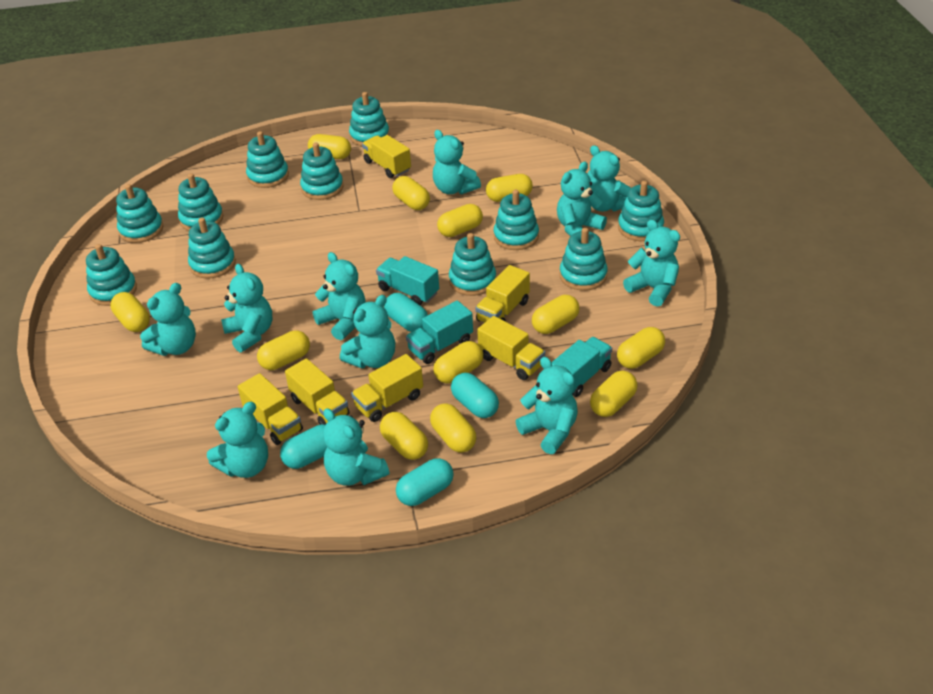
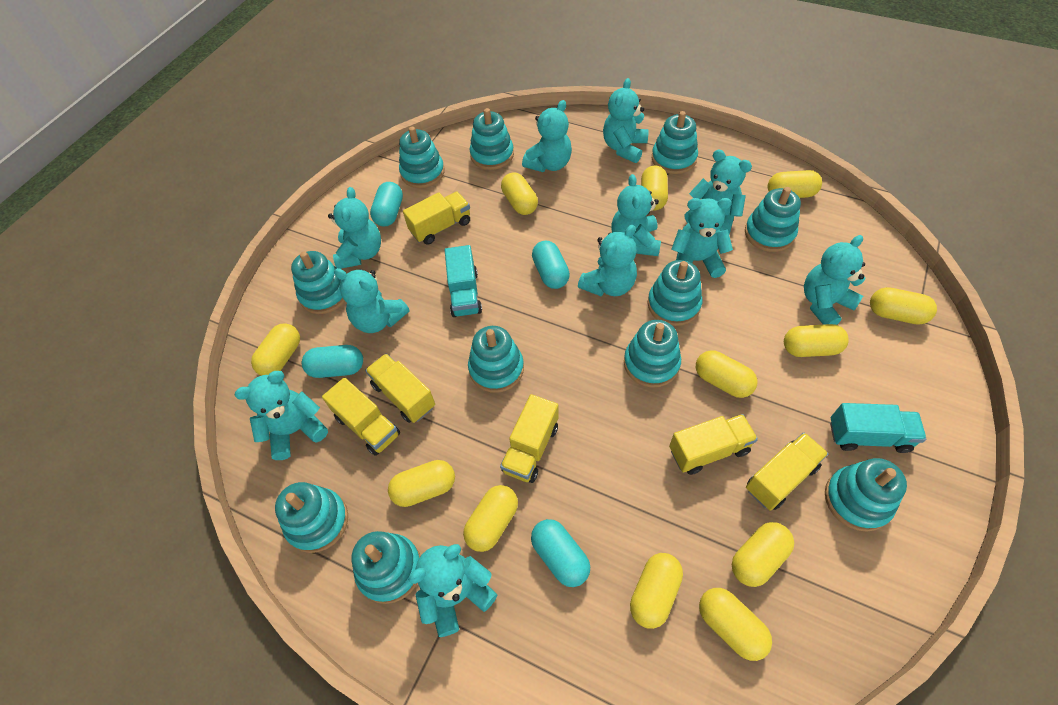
turquoise truck: 3 -> 2

